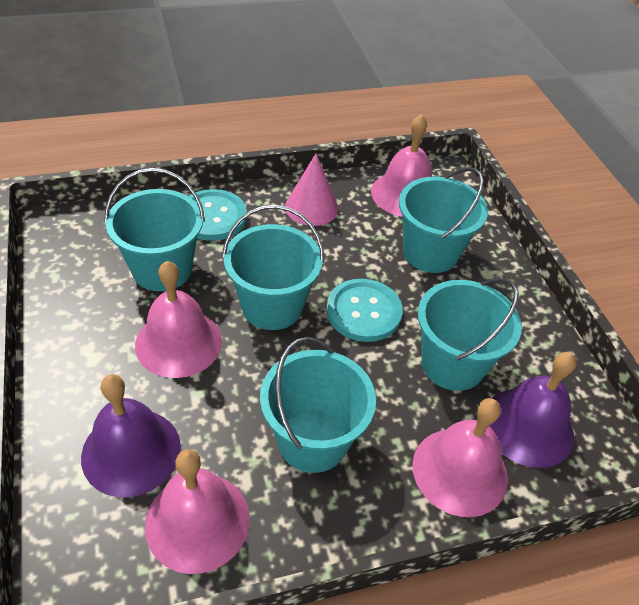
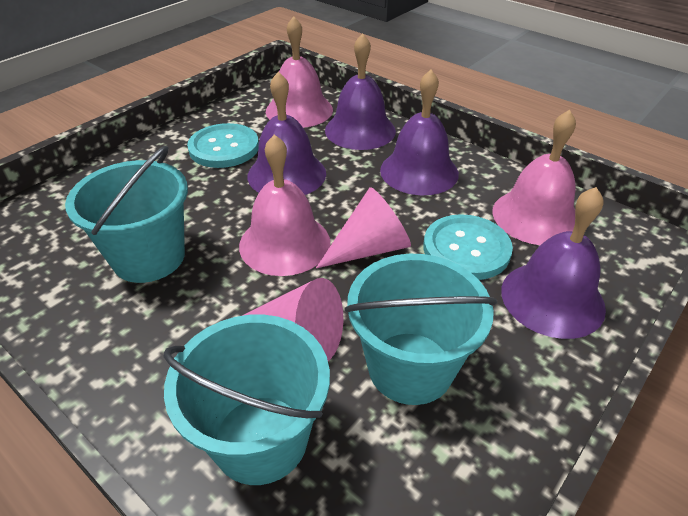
pink bell: 4 -> 3
pink cone: 1 -> 2
purple bell: 2 -> 4
turquoise bucket: 5 -> 3

